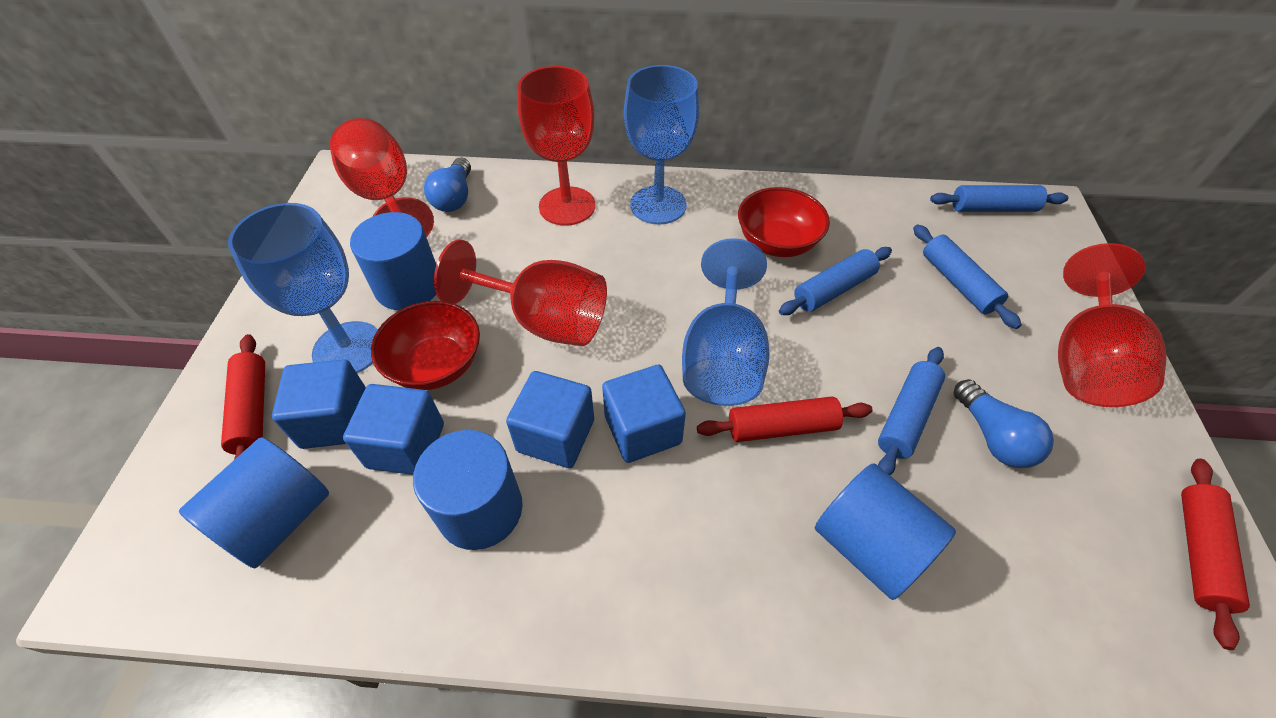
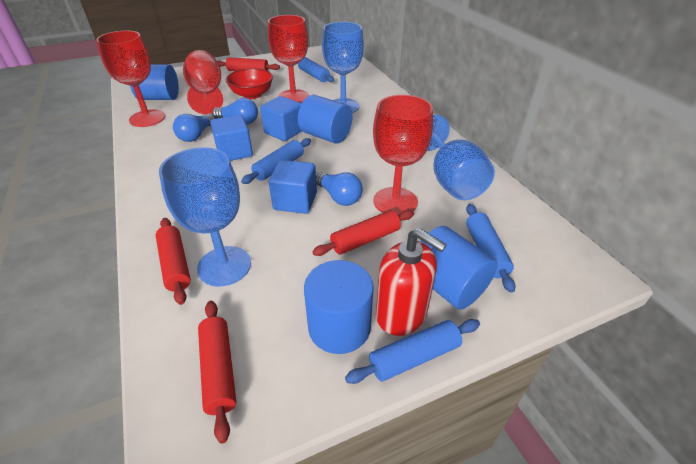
blue cube: 4 -> 3
blue light bulb: 2 -> 3
red bowl: 2 -> 1
red rolling pin: 3 -> 4
red soap dispenser: 0 -> 1

